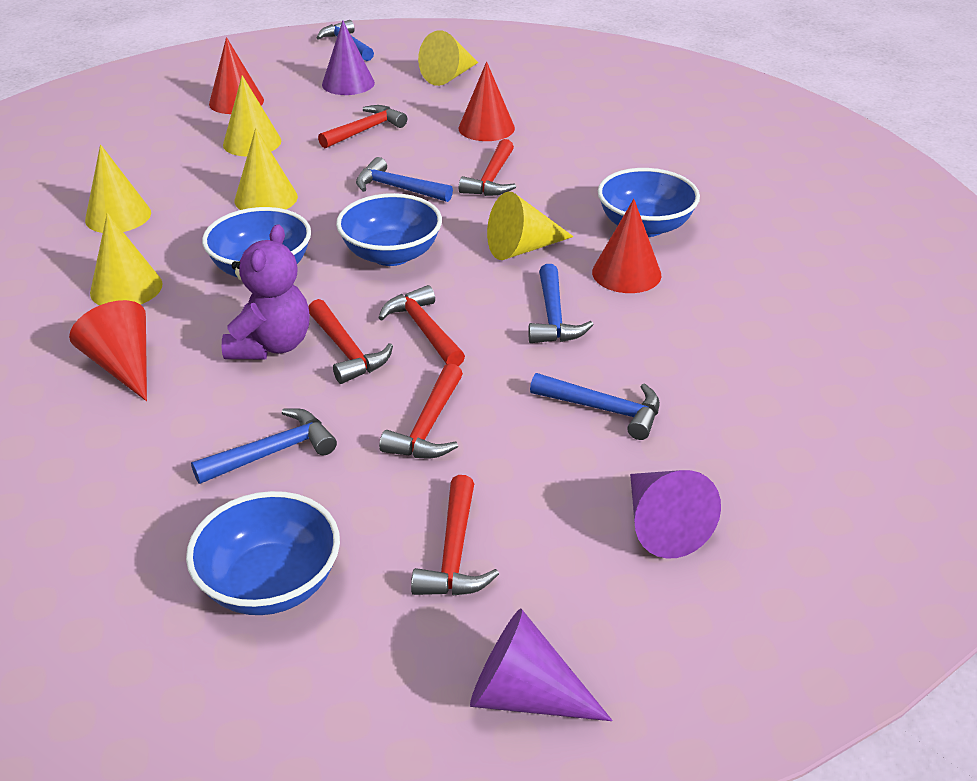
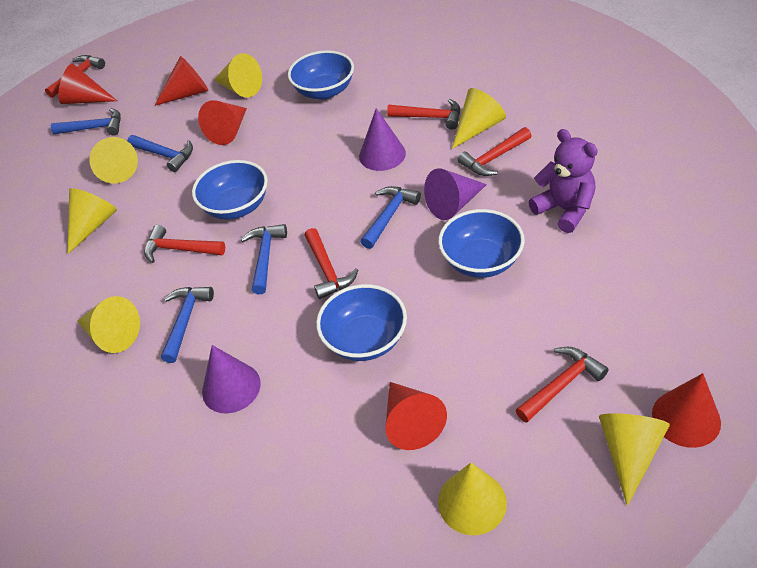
red cone: 4 -> 5
yellow cone: 6 -> 7

